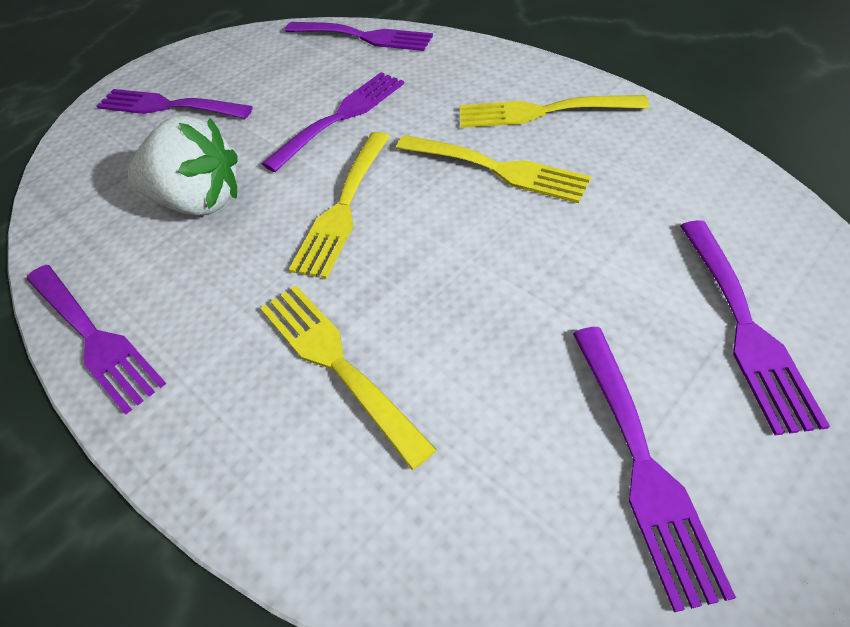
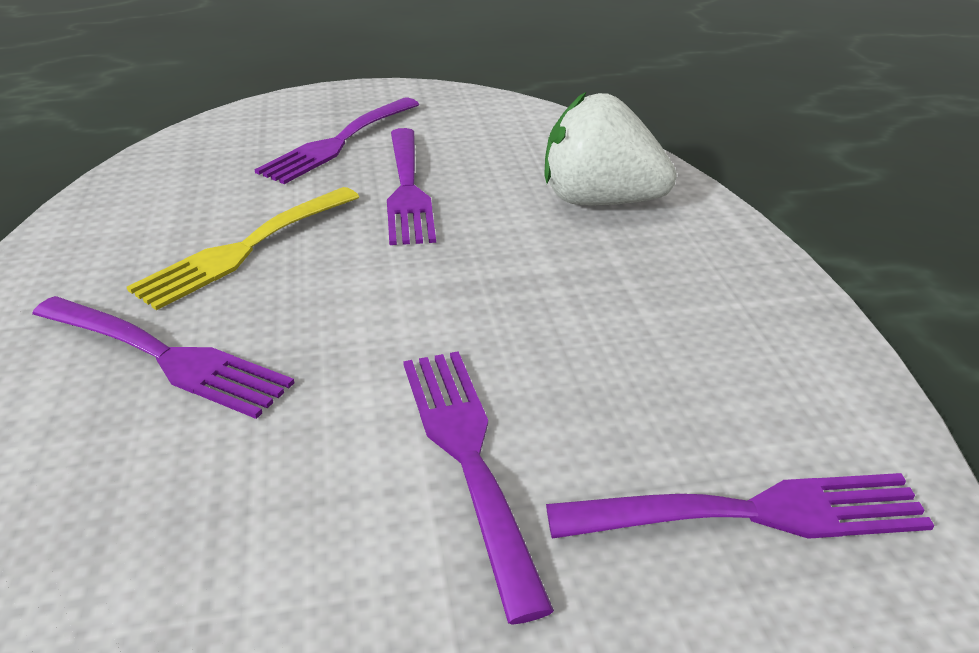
purple fork: 6 -> 5
yellow fork: 4 -> 1

